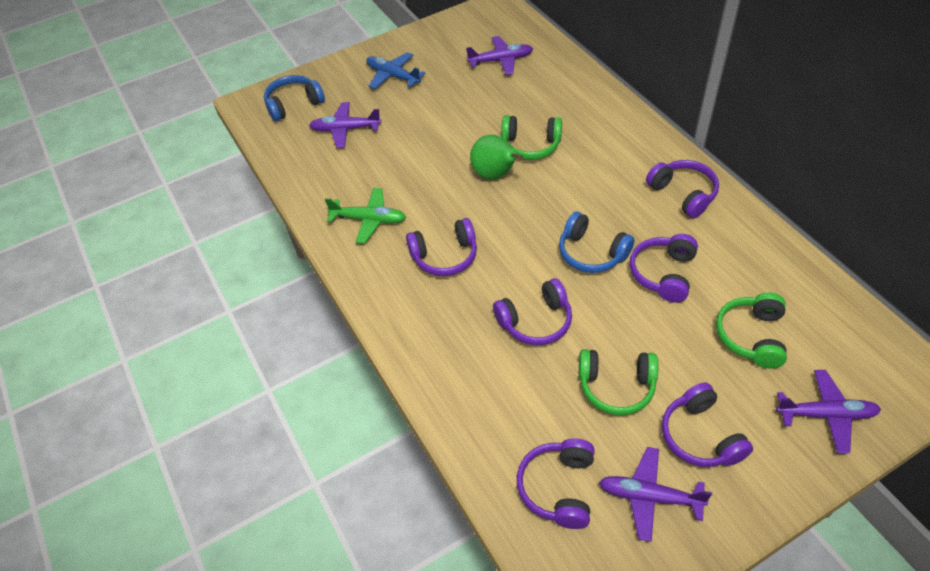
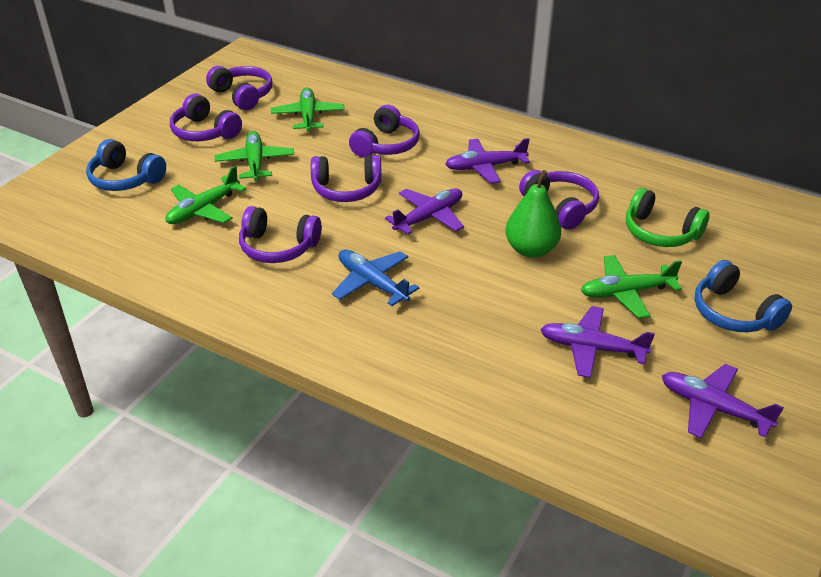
green headphones: 3 -> 1
green plane: 1 -> 4

